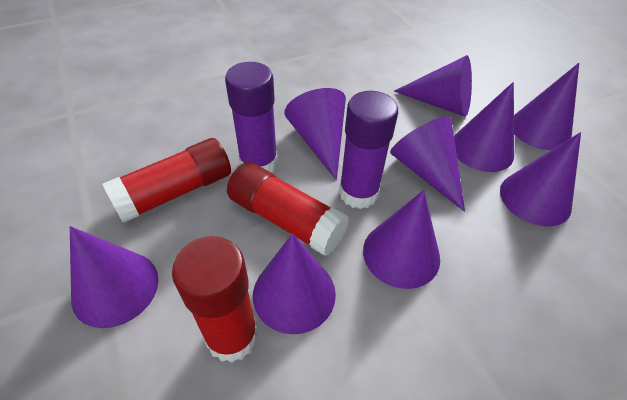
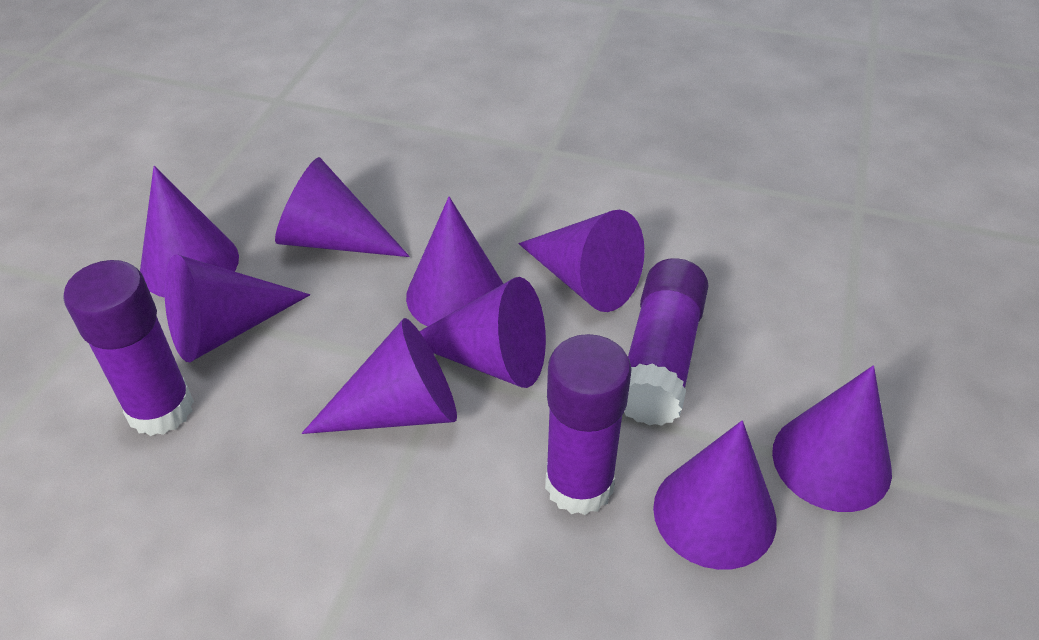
purple glue stick: 2 -> 3
red glue stick: 3 -> 0

